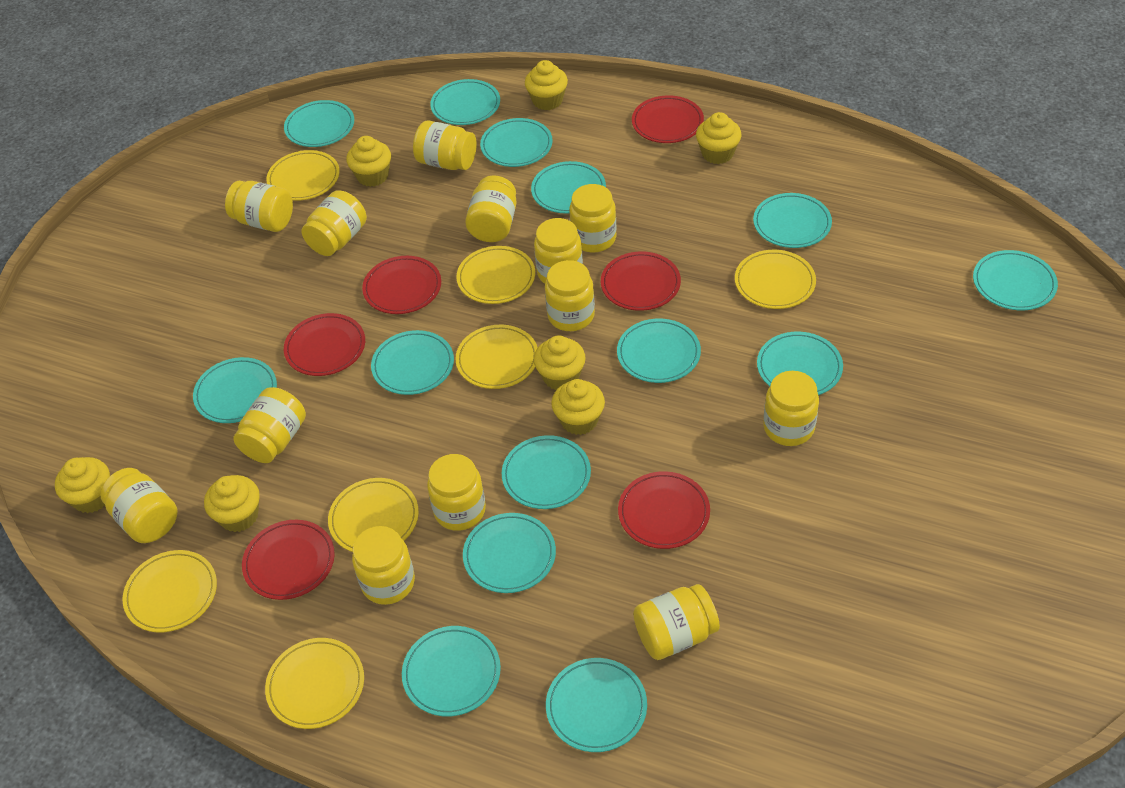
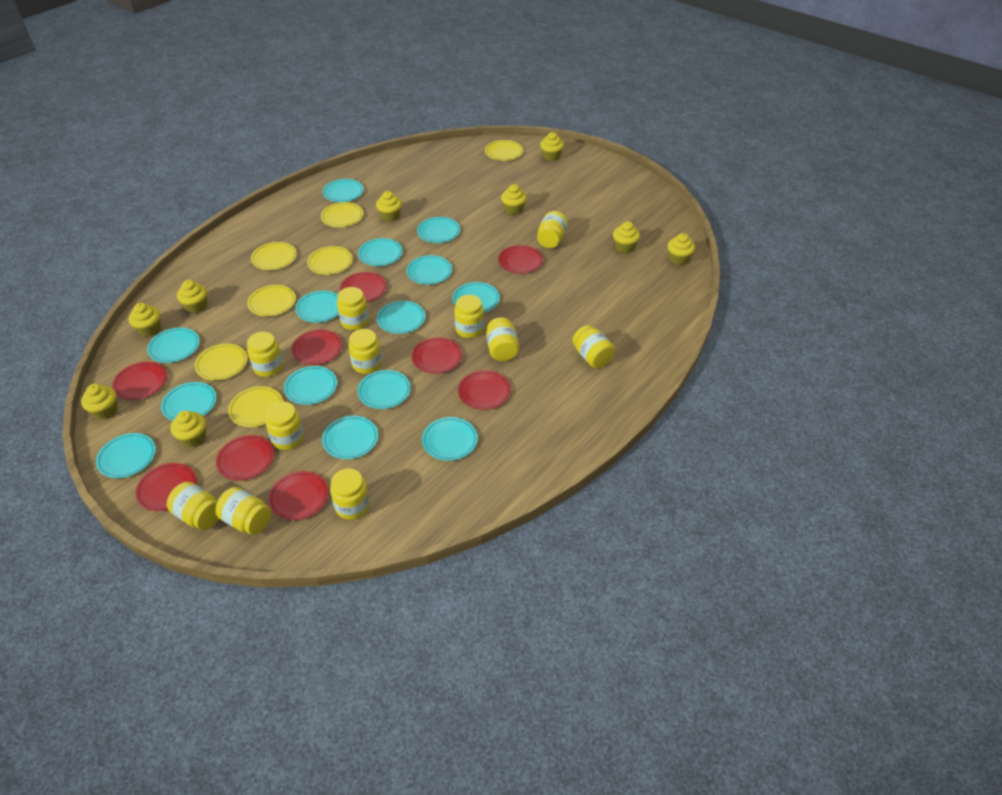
red plate: 6 -> 9
yellow cupcake: 7 -> 9
yellow jar: 13 -> 11

